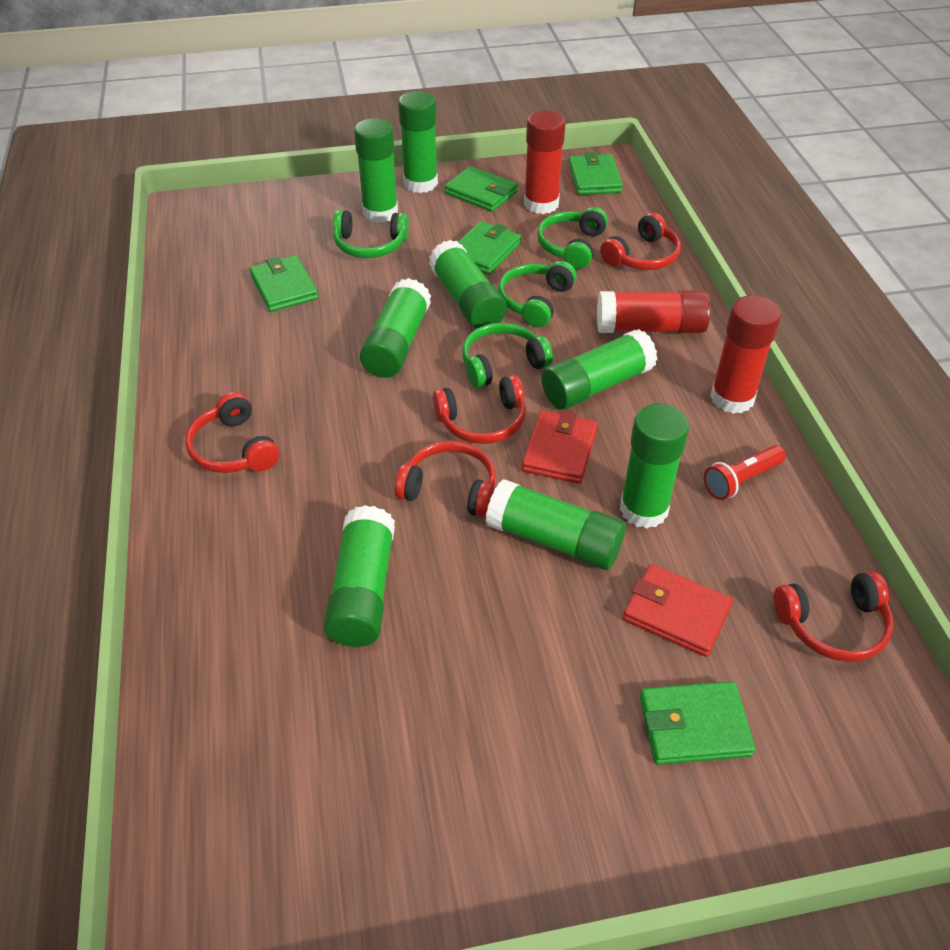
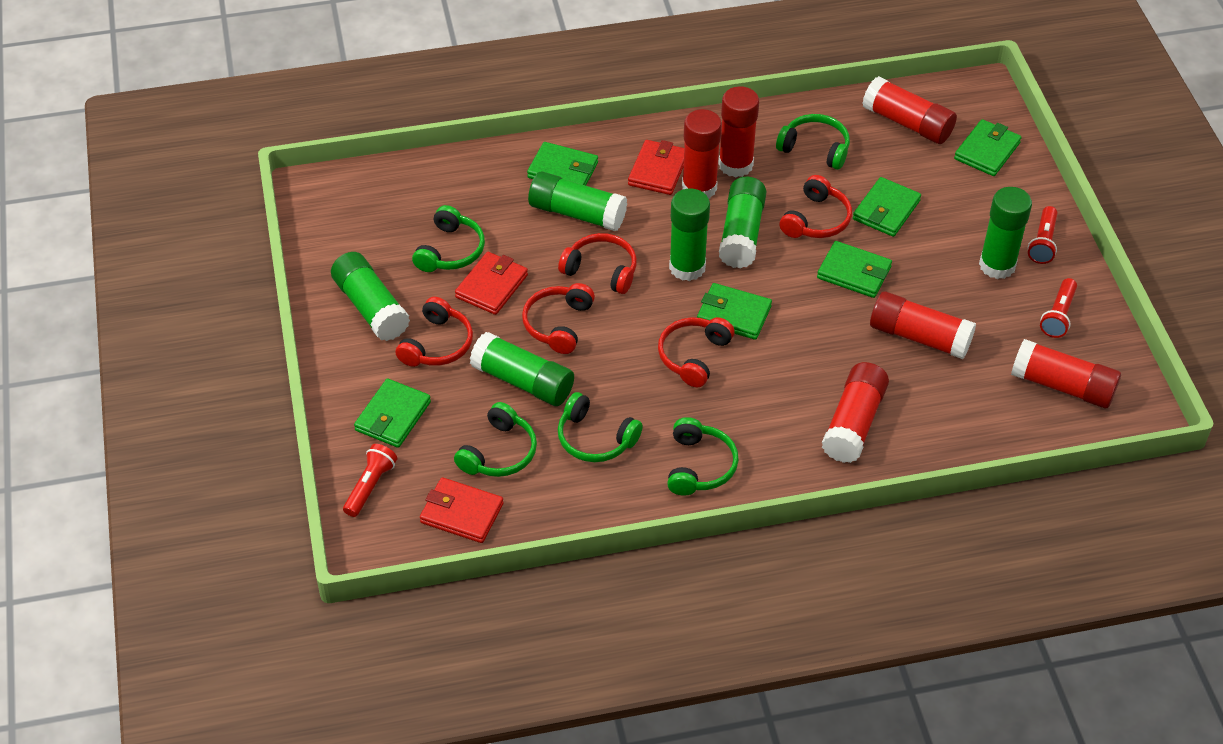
green glue stick: 8 -> 6
green headphones: 4 -> 5
green wallet: 5 -> 6
red flashlight: 1 -> 3
red glue stick: 3 -> 6
red wallet: 2 -> 3

